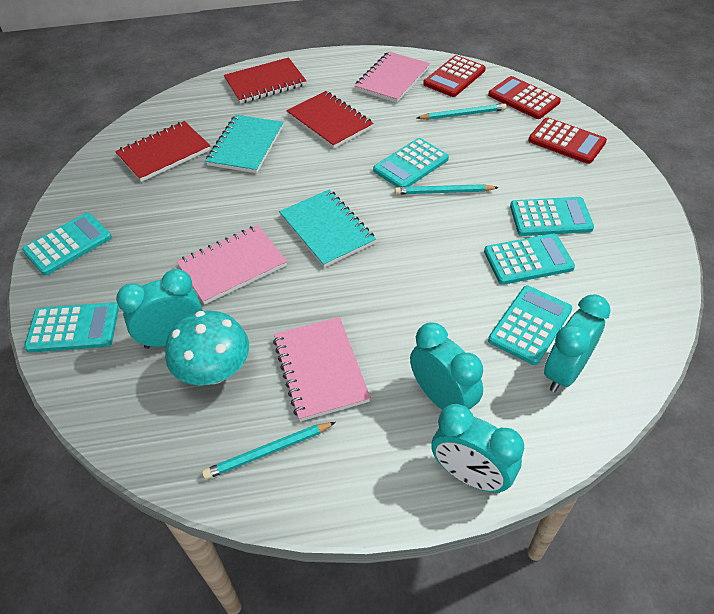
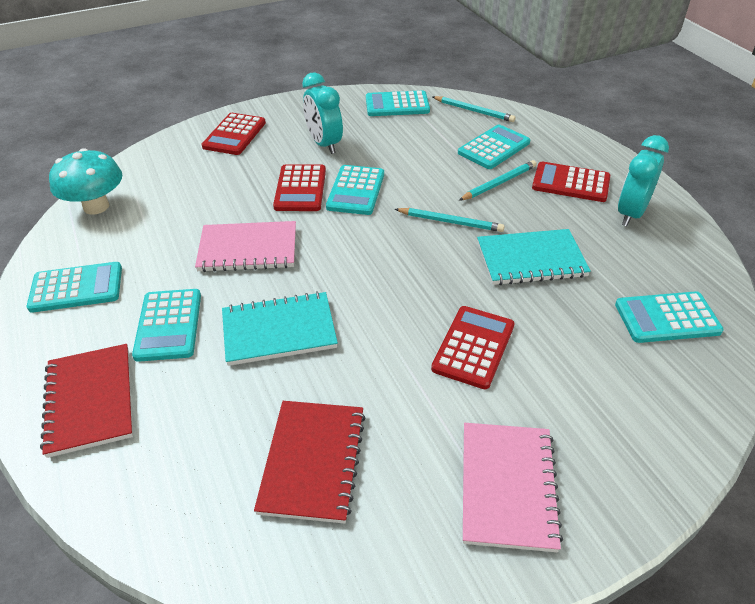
pink notebook: 3 -> 2
red calculator: 3 -> 4
red notebook: 3 -> 2
turquoise clock: 4 -> 2

